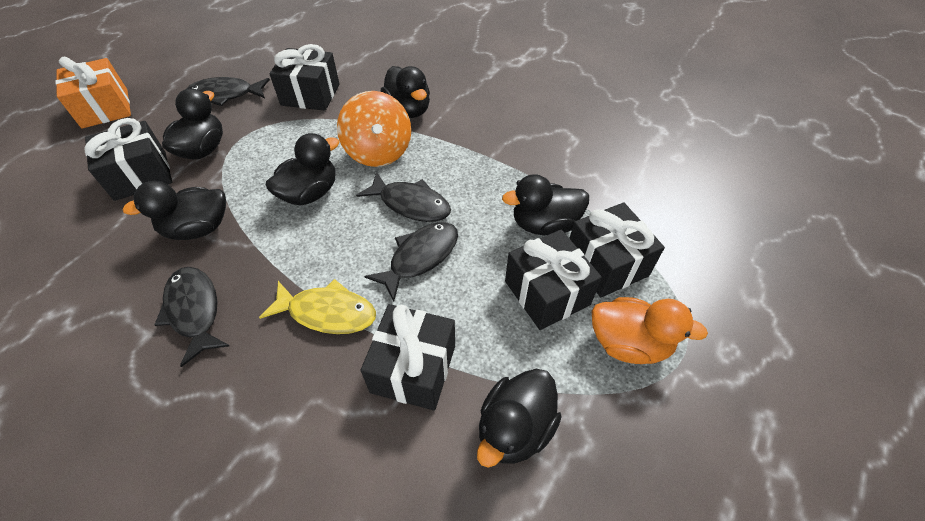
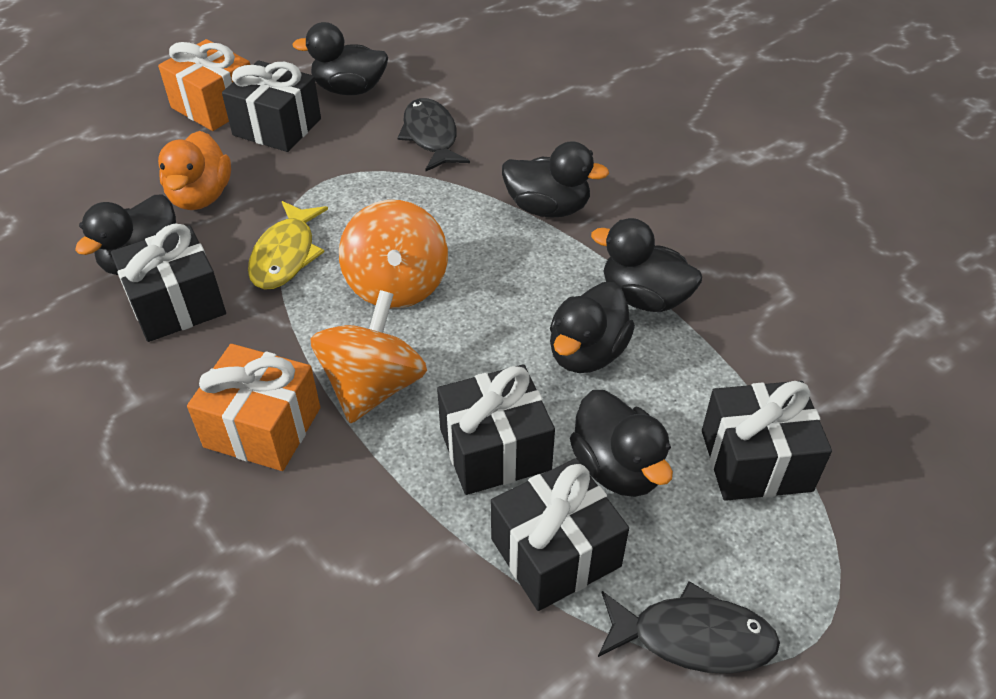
black fish: 4 -> 2
orange gift: 1 -> 2
orange spinning top: 1 -> 2

